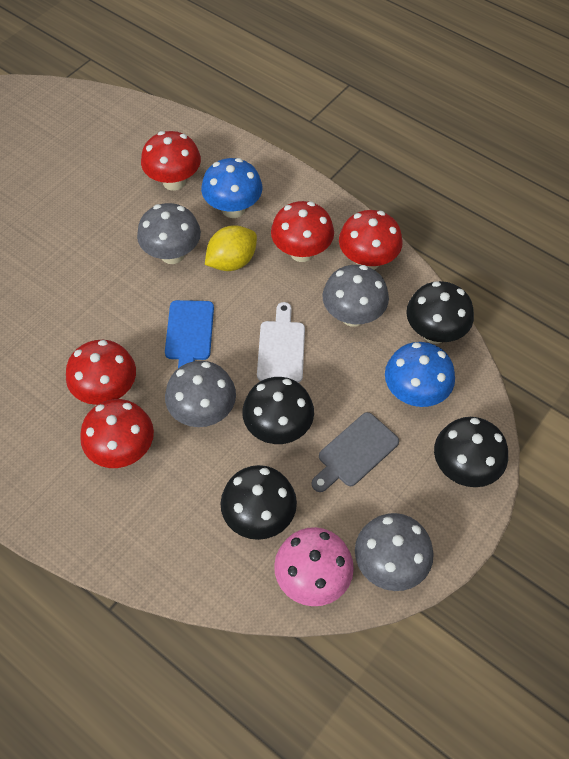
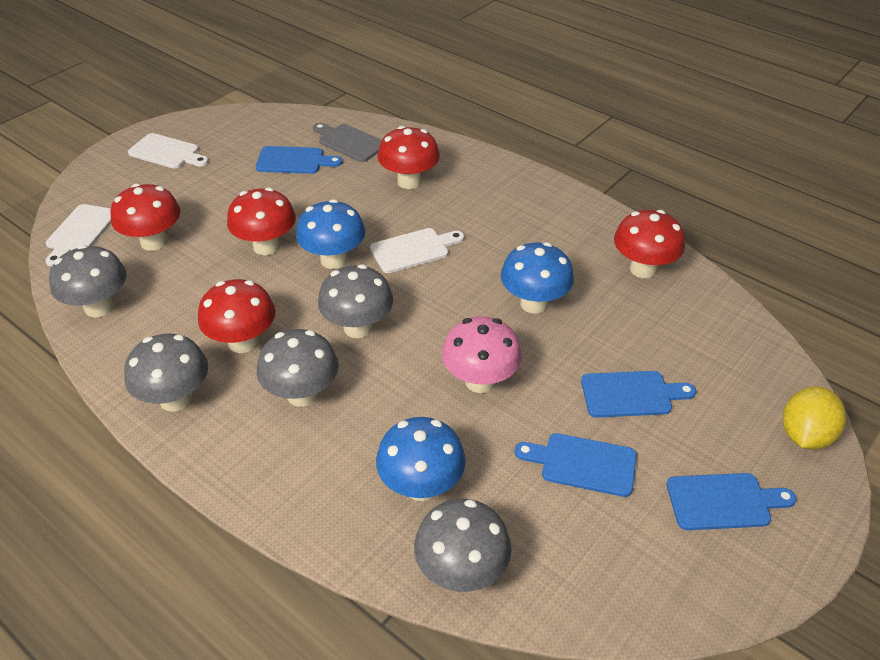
black mushroom: 4 -> 0
blue cutting board: 1 -> 4
blue mushroom: 2 -> 3
grey mushroom: 4 -> 5
white cutting board: 1 -> 3

